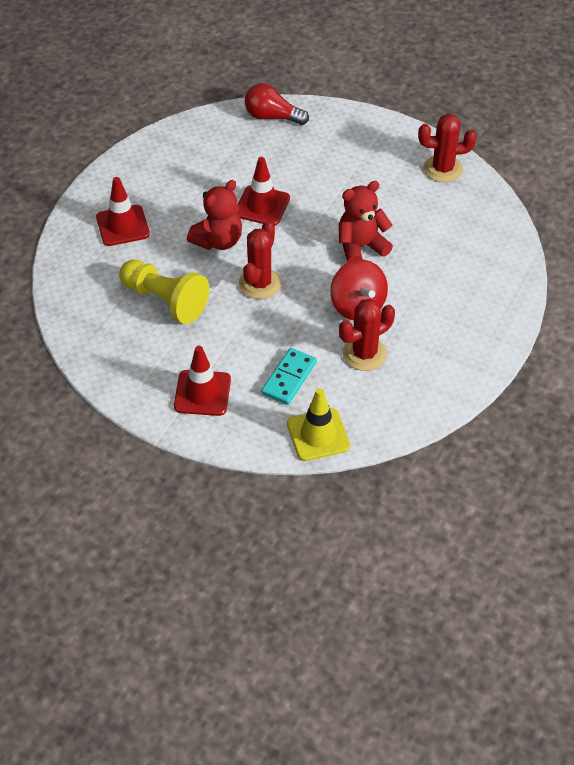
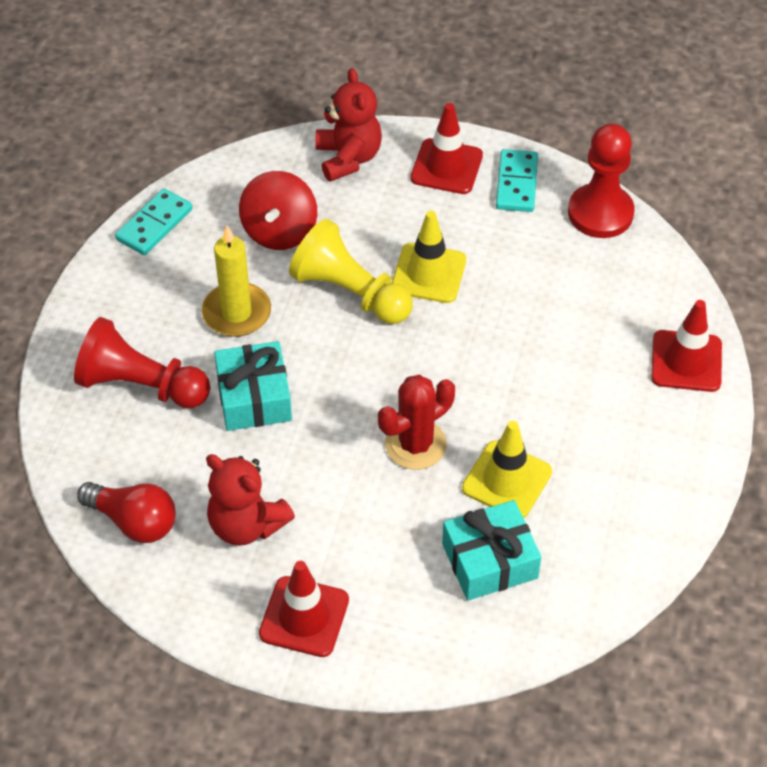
red cactus: 3 -> 1
red pawn: 0 -> 2
turquoise domino: 1 -> 2
turquoise gift: 0 -> 2
yellow candle: 0 -> 1
yellow traffic cone: 1 -> 2

